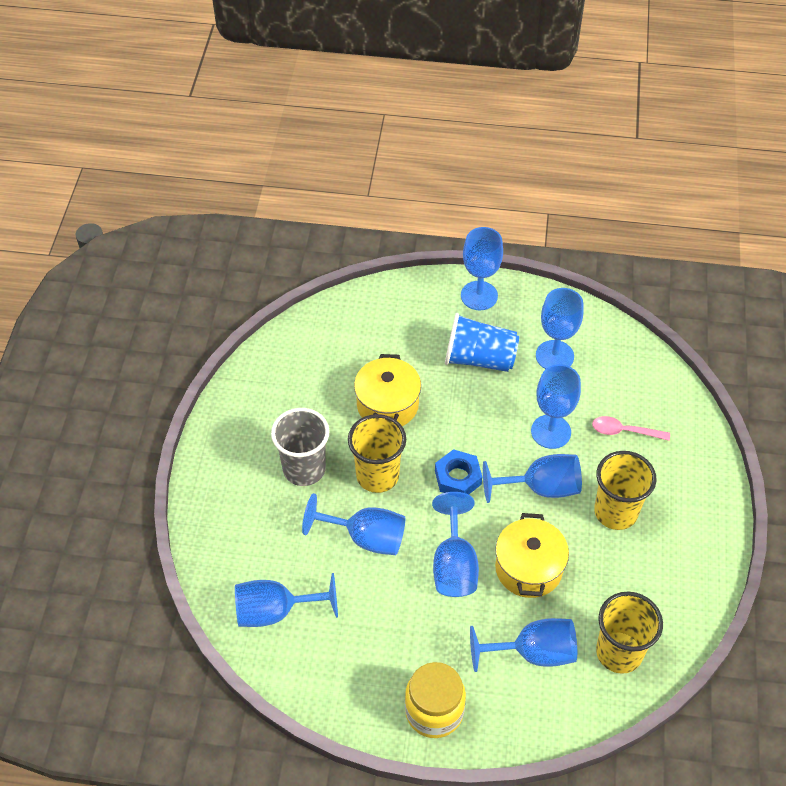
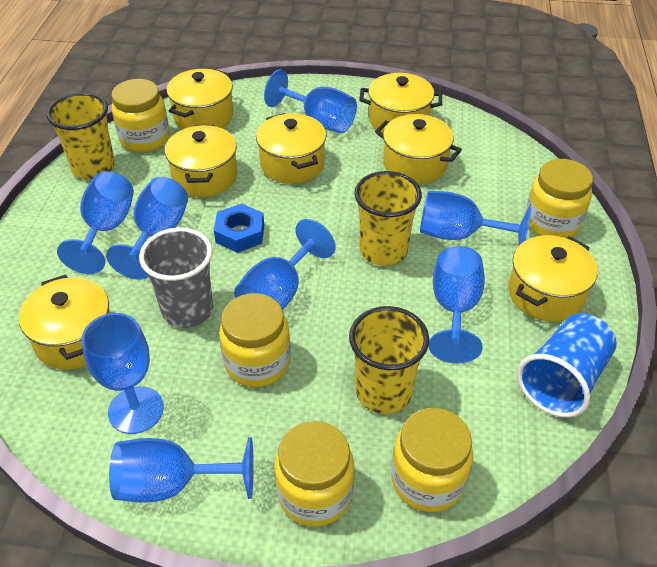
pink spoon: 1 -> 0
yellow jar: 1 -> 5
yellow pot: 2 -> 7

